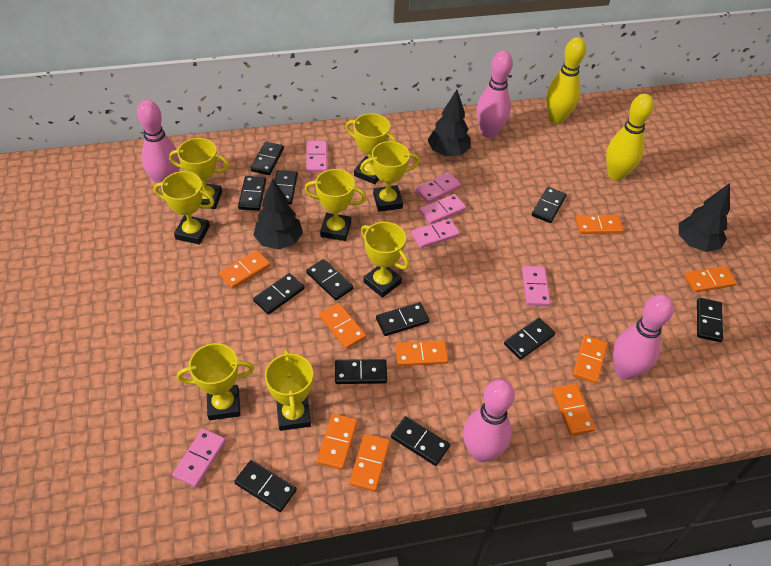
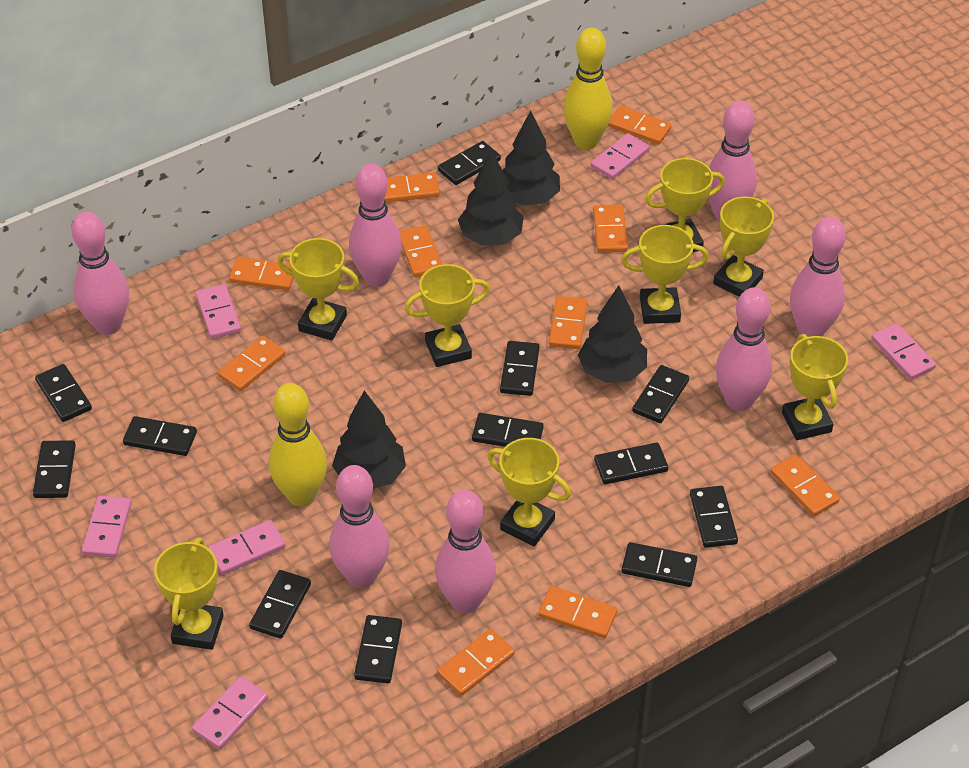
black tree: 3 -> 4
orange domino: 9 -> 10
pink bowling pin: 4 -> 7

